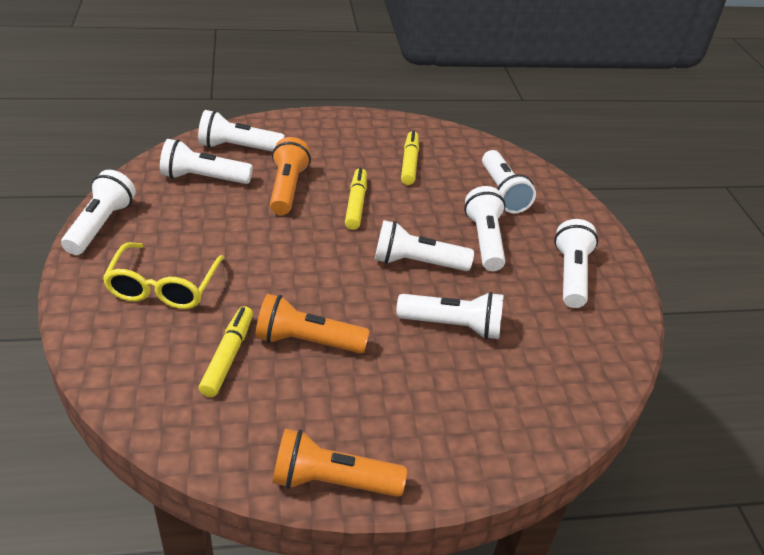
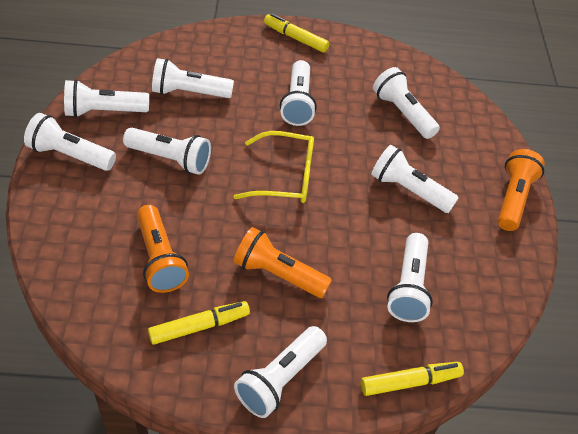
white flashlight: 8 -> 9

